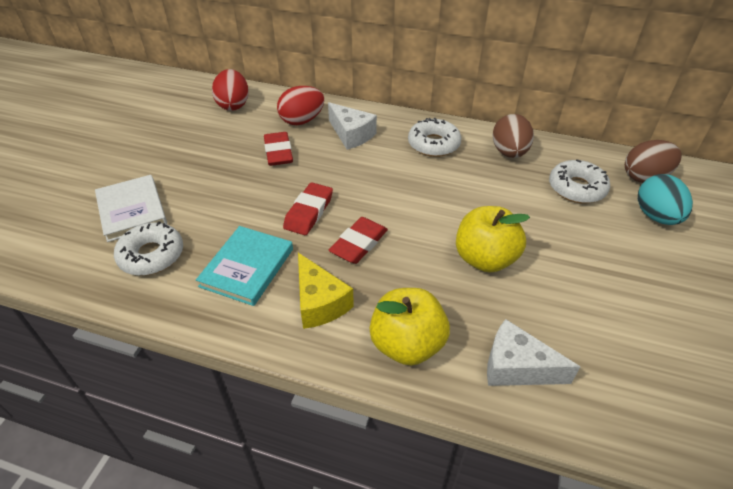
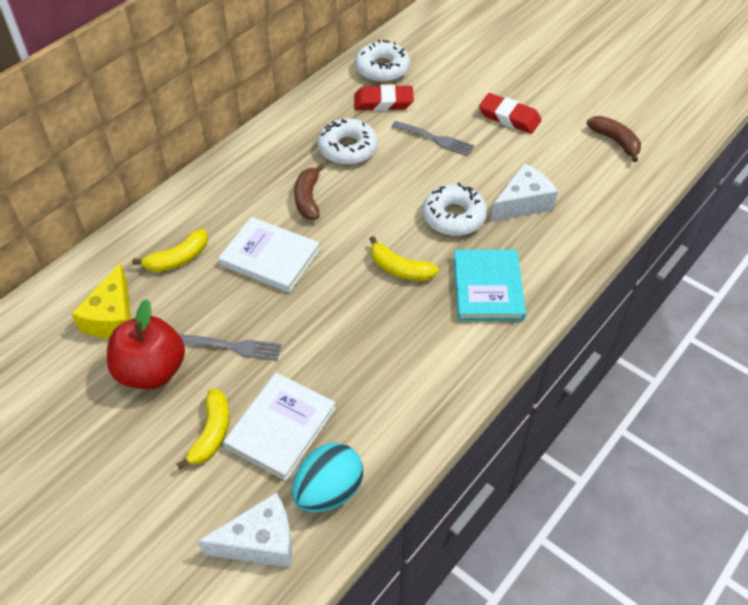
brown banana: 0 -> 2
brown egg: 2 -> 0
grey fork: 0 -> 2
red apple: 0 -> 1
red egg: 2 -> 0
red eraser: 3 -> 2
white book: 1 -> 2
yellow apple: 2 -> 0
yellow banana: 0 -> 3

